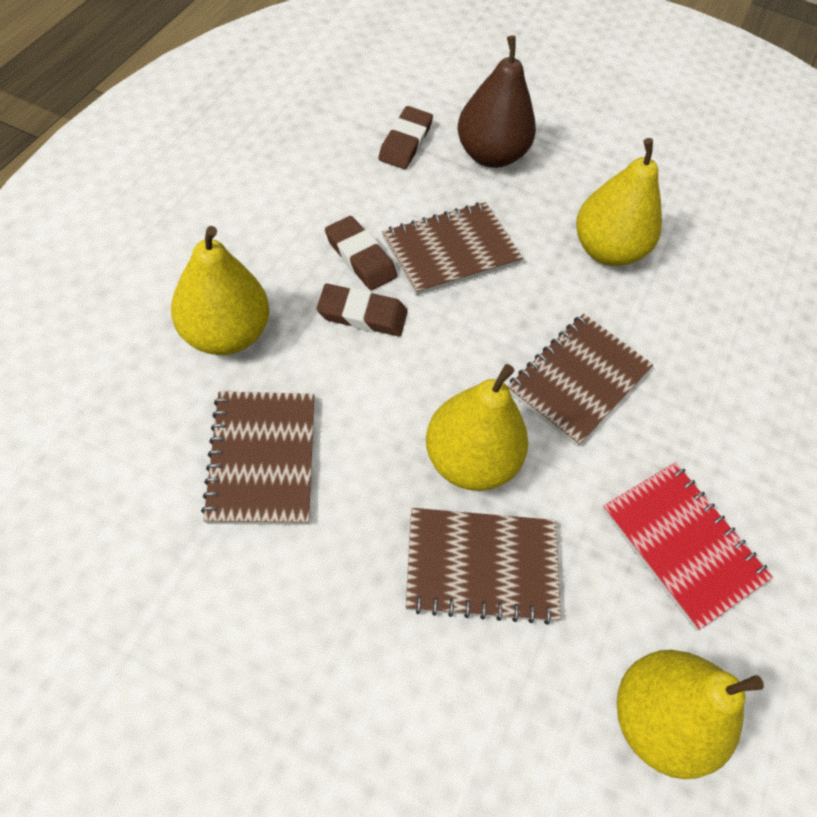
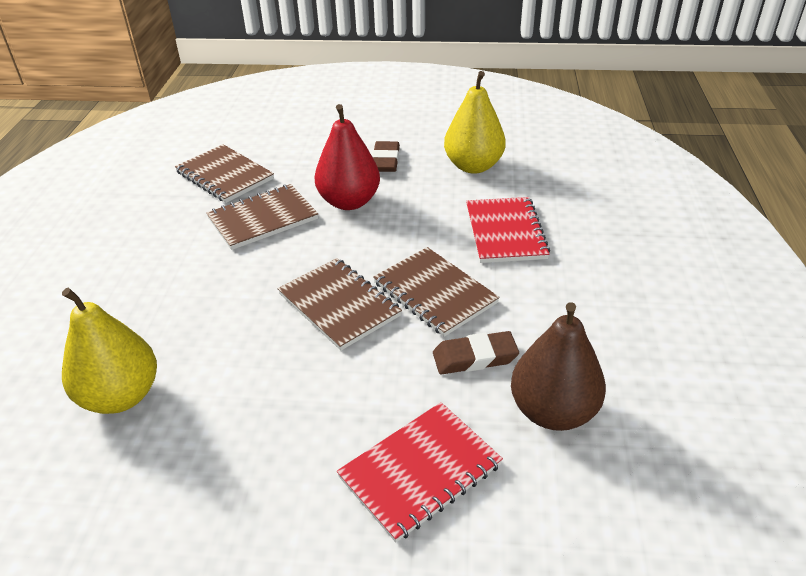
brown eraser: 3 -> 2
red notebook: 1 -> 2
red pear: 0 -> 1
yellow pear: 4 -> 2

